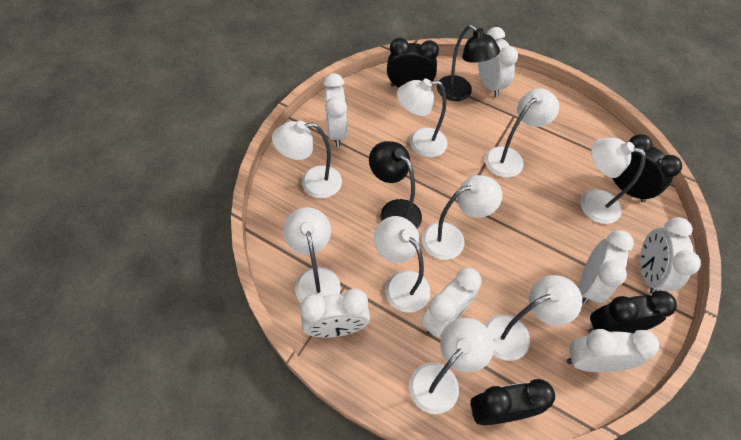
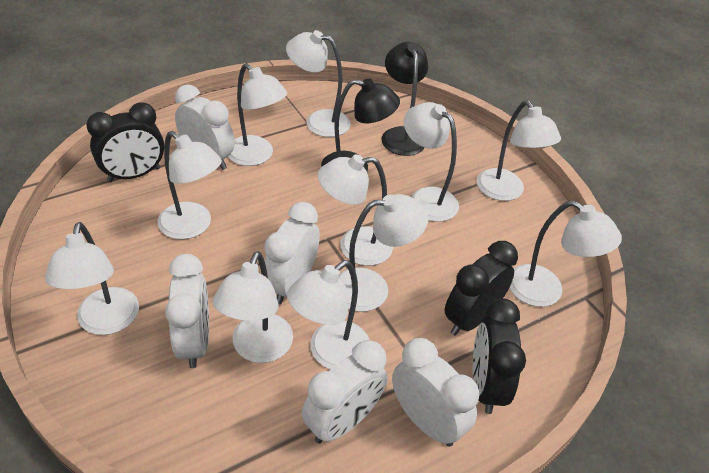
black clock: 4 -> 3
white clock: 7 -> 5
white lamp: 9 -> 11

